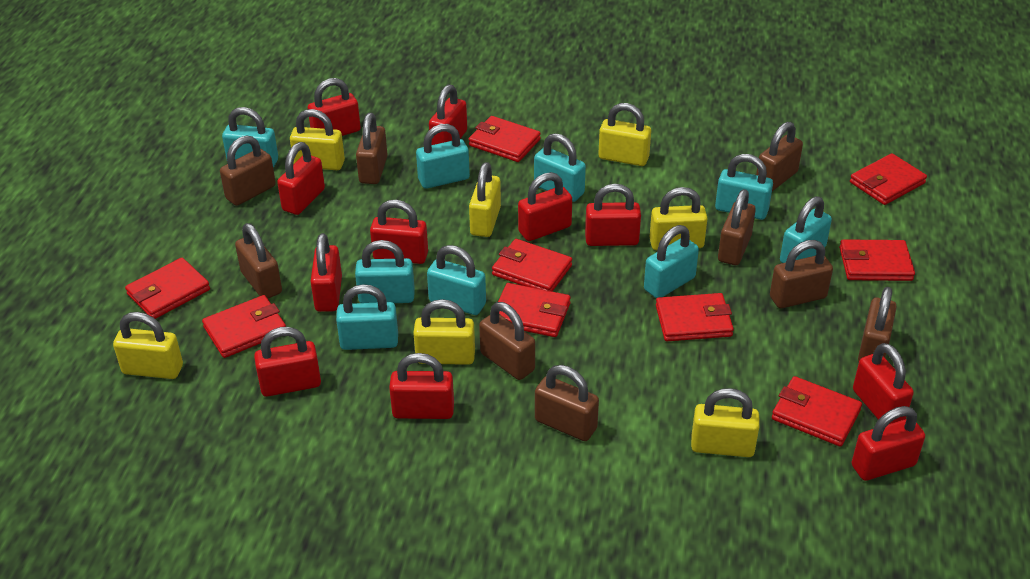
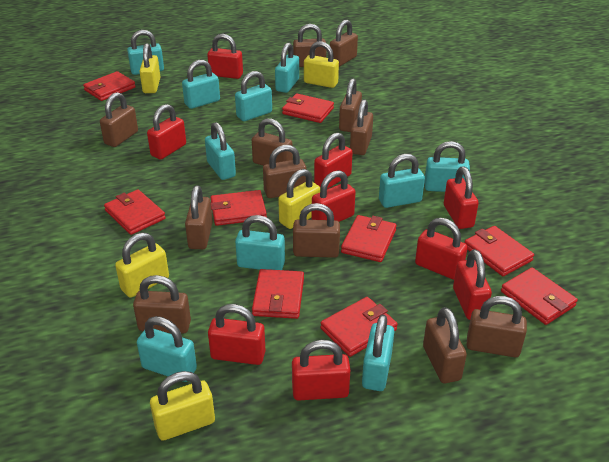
brown padlock: 9 -> 12
red padlock: 11 -> 9
turquoise padlock: 9 -> 10
yellow padlock: 7 -> 5

